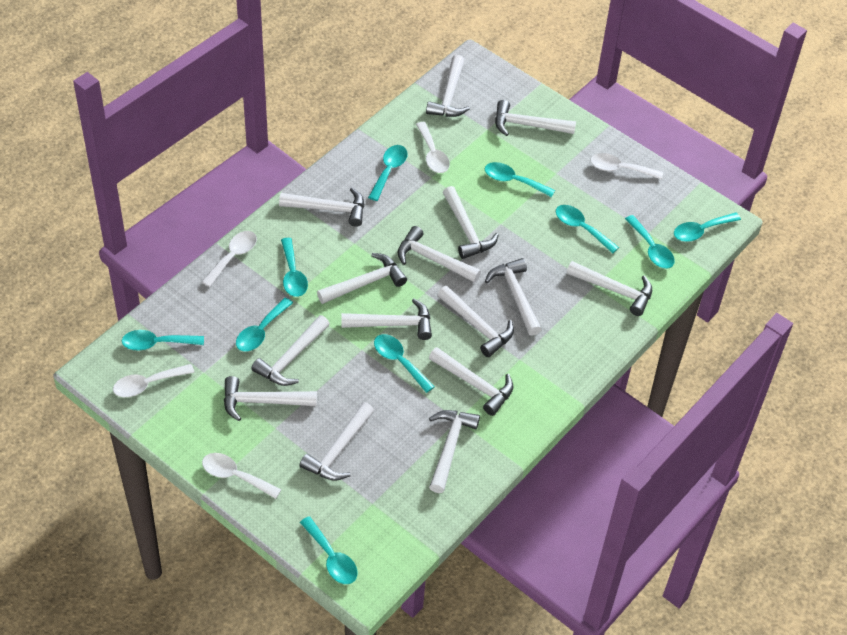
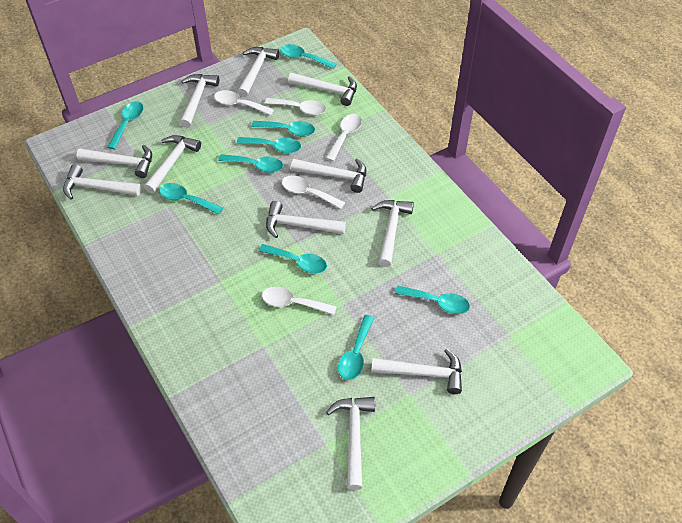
turquoise spoon: 10 -> 9
white hammer: 15 -> 11

